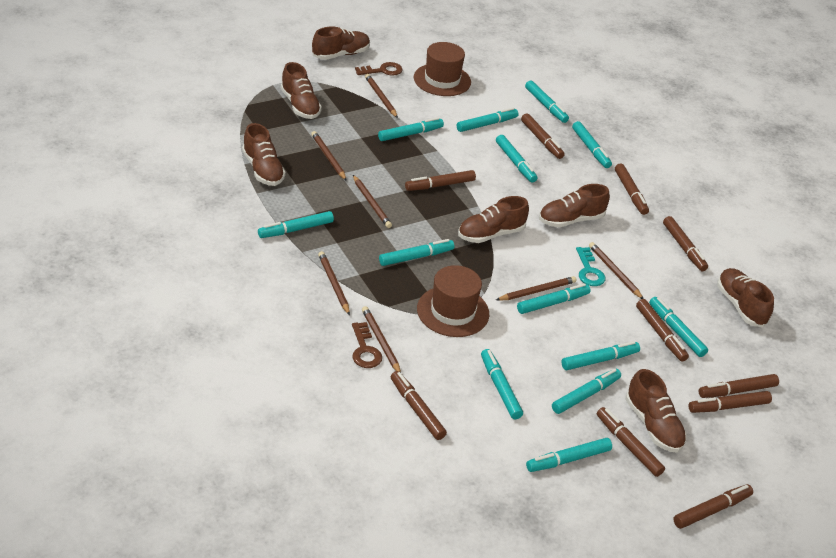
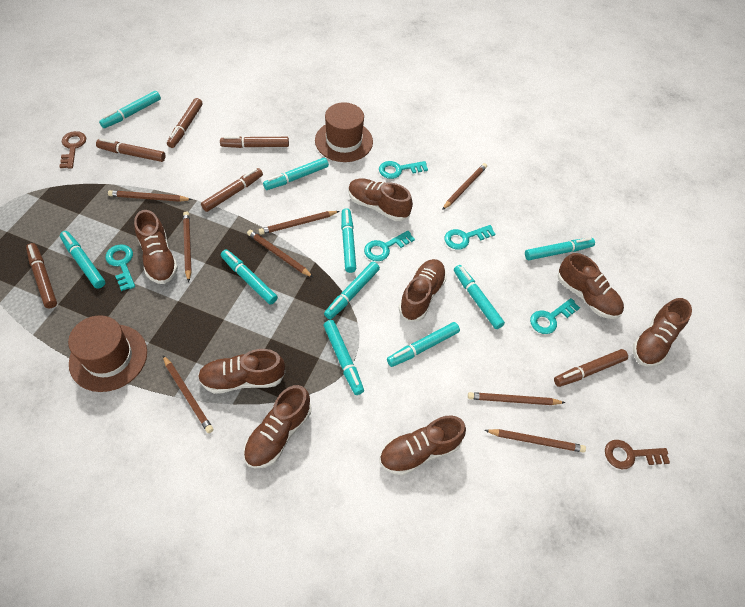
brown marker: 10 -> 6
brown pencil: 7 -> 8
brown shoe: 7 -> 8
turquoise key: 1 -> 5
turquoise marker: 13 -> 10

